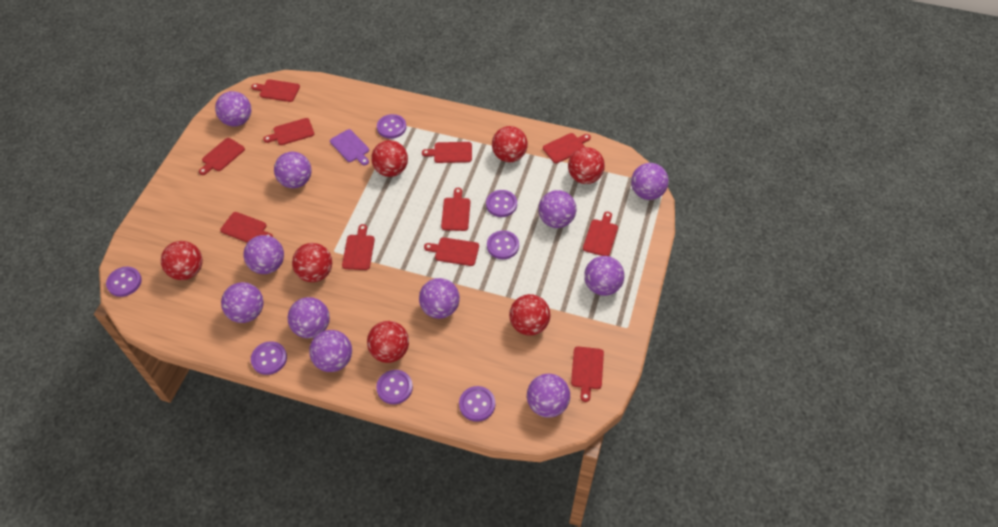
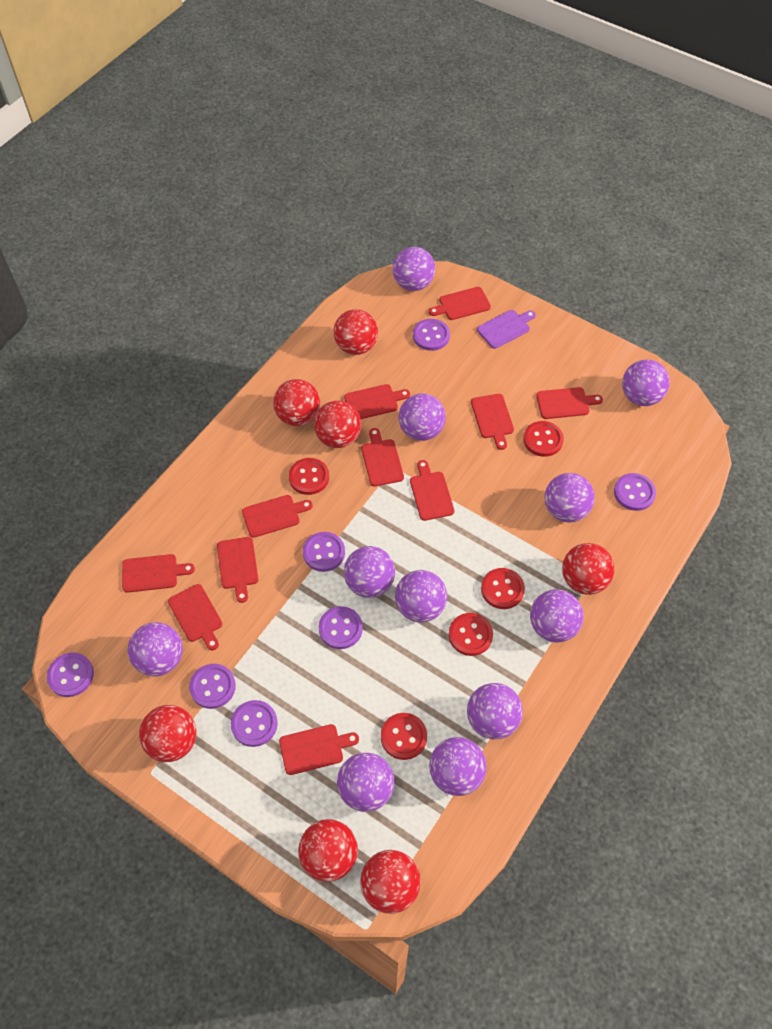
red button: 0 -> 5

